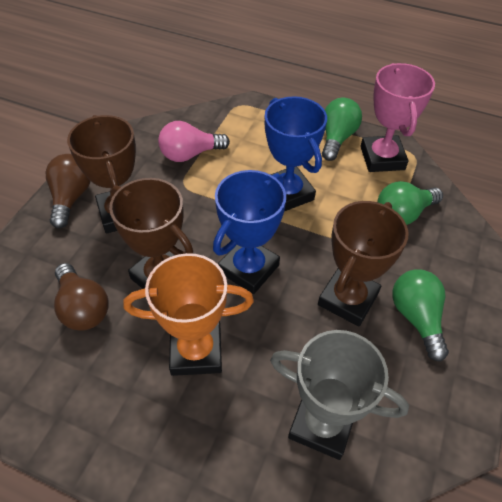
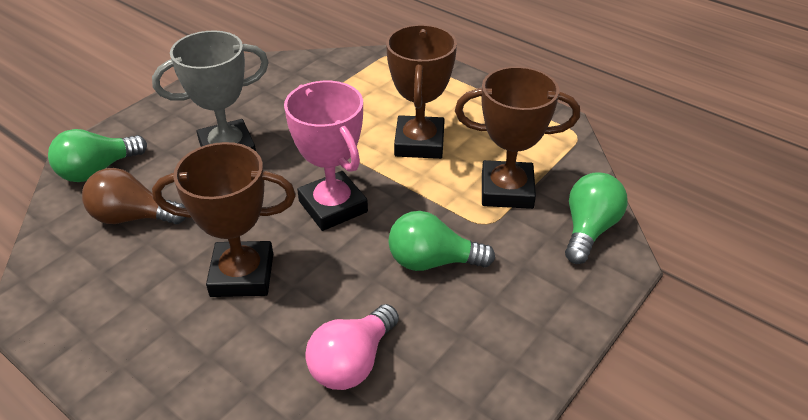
blue trophy: 2 -> 0
brown light bulb: 2 -> 1
orange trophy: 1 -> 0

